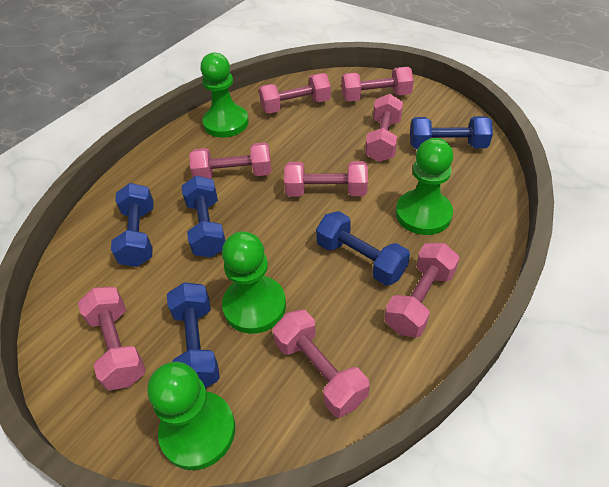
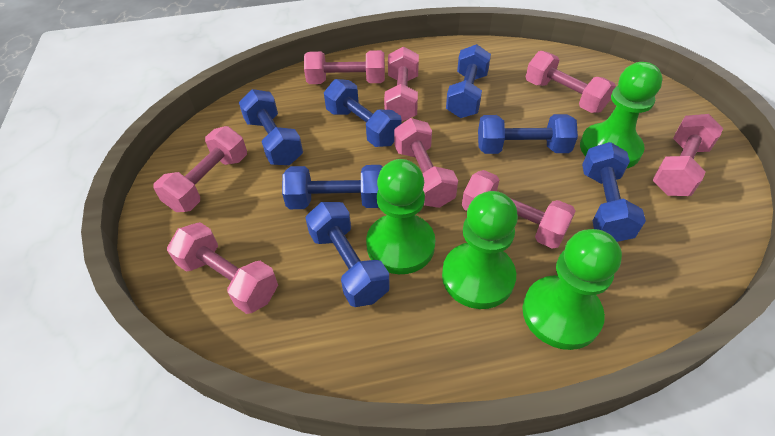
blue dumbbell: 5 -> 7

